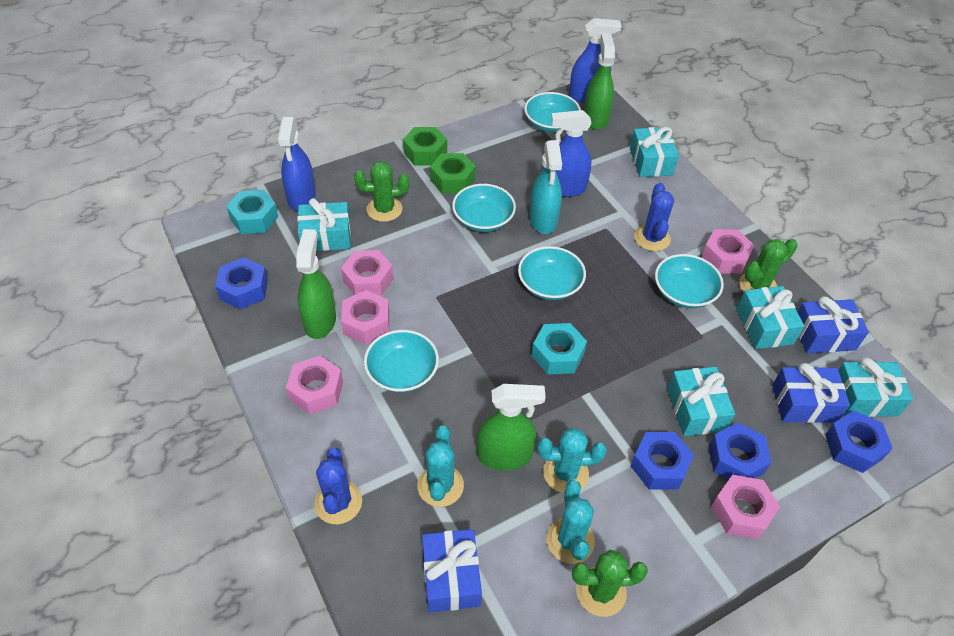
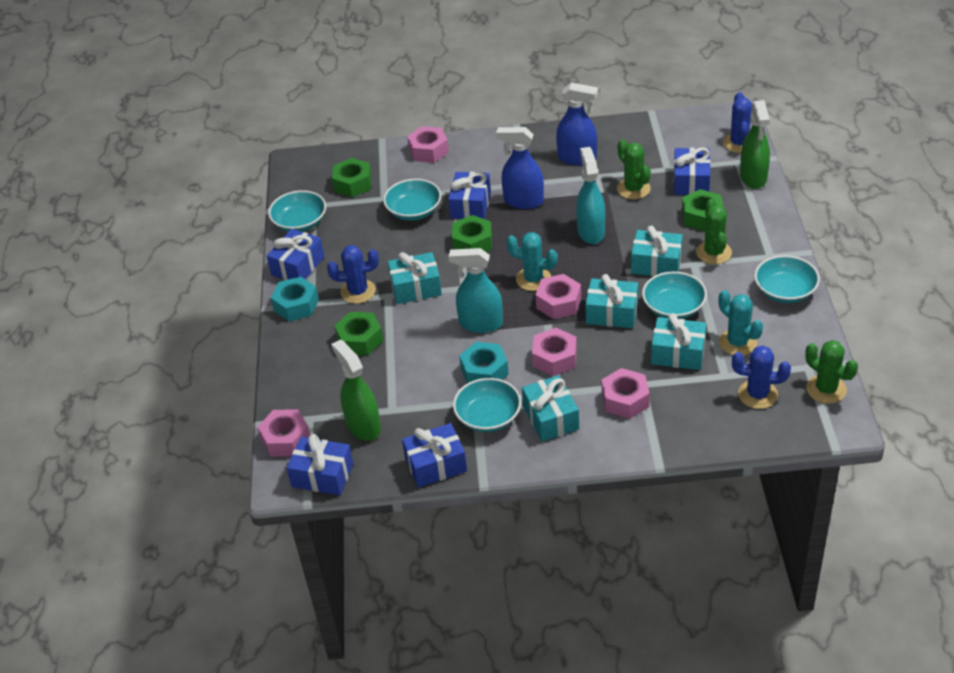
blue cactus: 2 -> 3
blue gift: 3 -> 5
blue nut: 4 -> 0
blue spray bottle: 3 -> 2
green nut: 2 -> 4
green spray bottle: 3 -> 2
turquoise cactus: 3 -> 2
turquoise spray bottle: 1 -> 2

